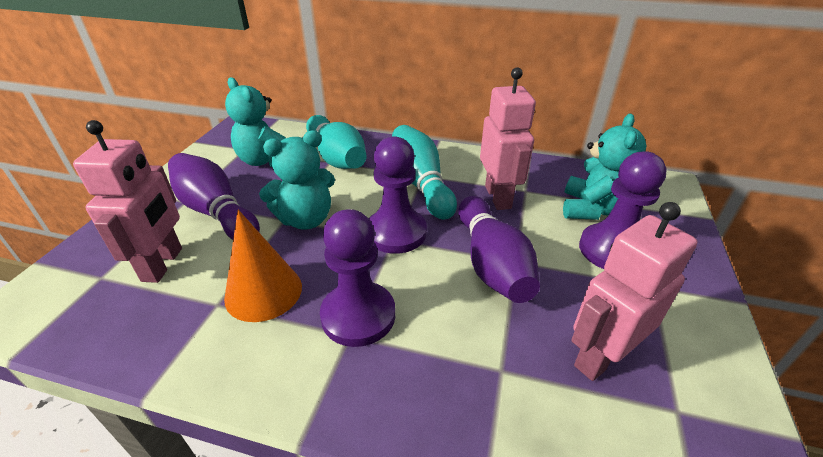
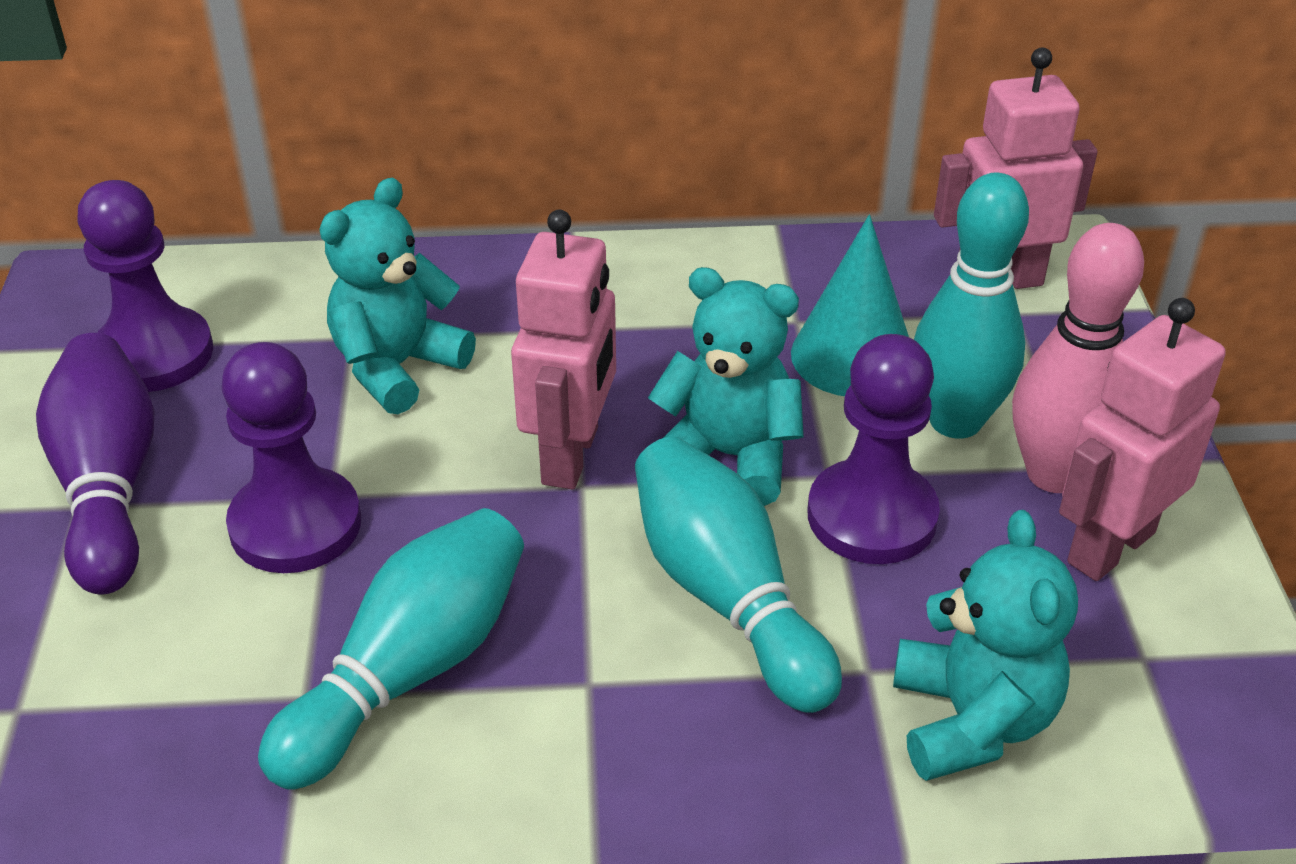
orange cone: 1 -> 0
pink bowling pin: 0 -> 1
purple bowling pin: 2 -> 1
turquoise bowling pin: 2 -> 3
turquoise cone: 0 -> 1

